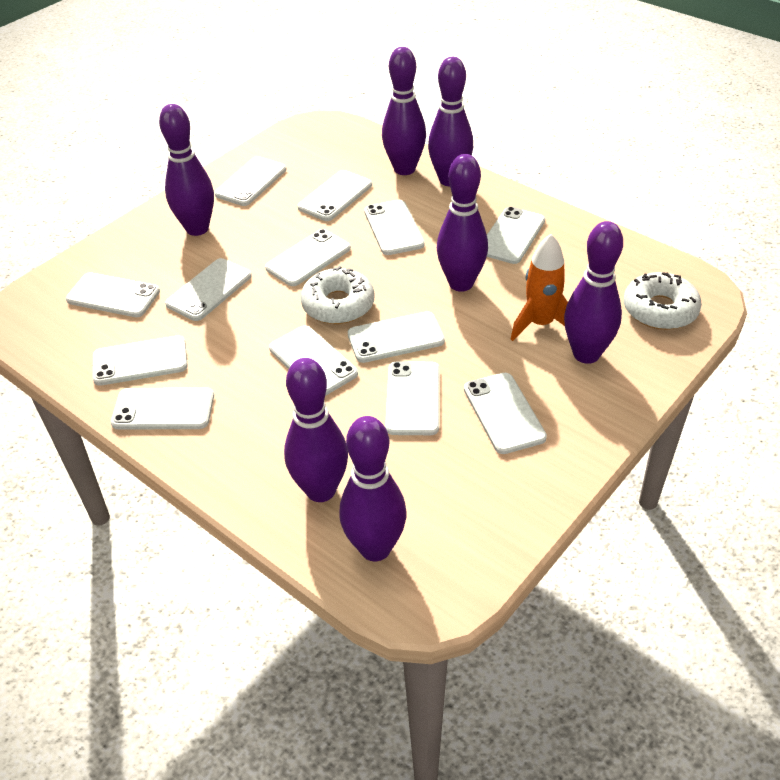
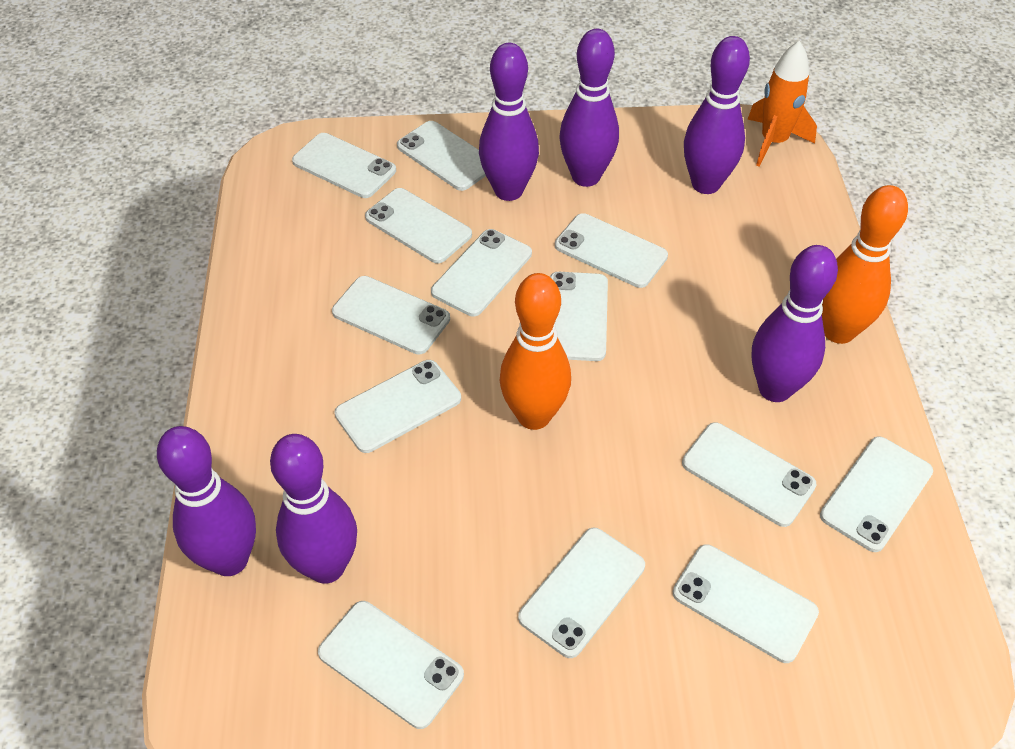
orange bowling pin: 0 -> 2
purple bowling pin: 7 -> 6
white donut: 2 -> 0

